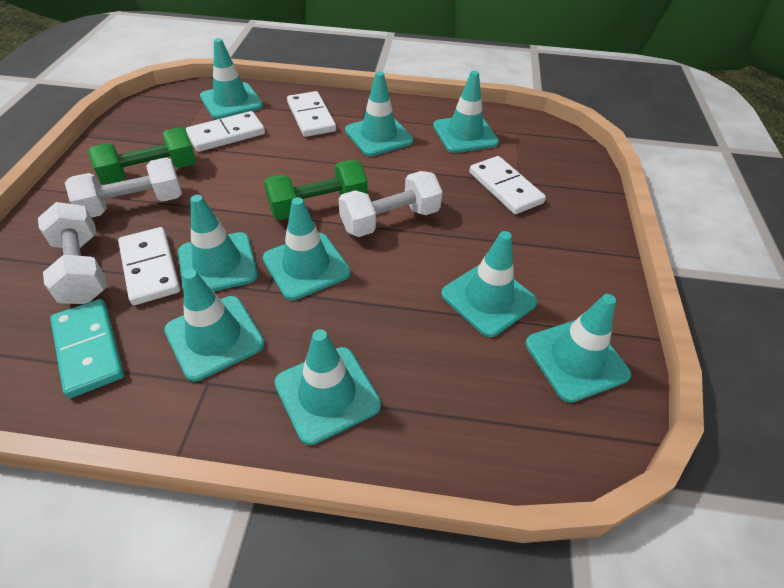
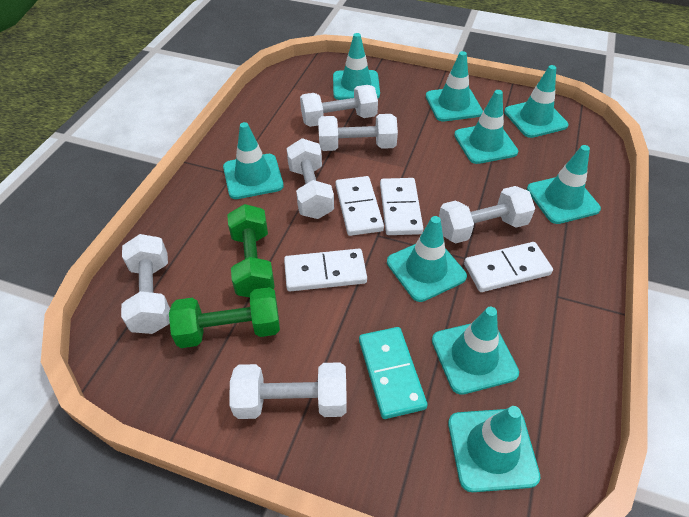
white dumbbell: 3 -> 6

